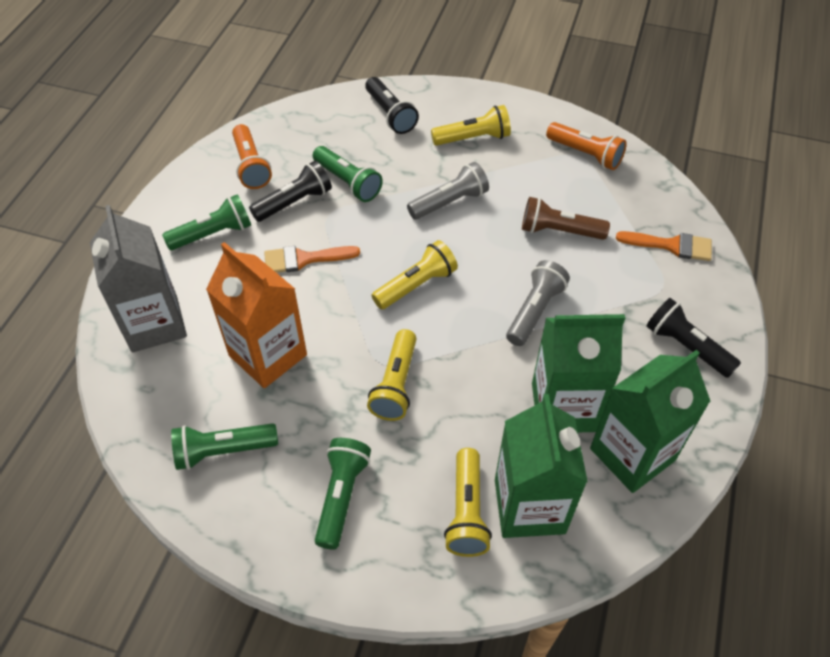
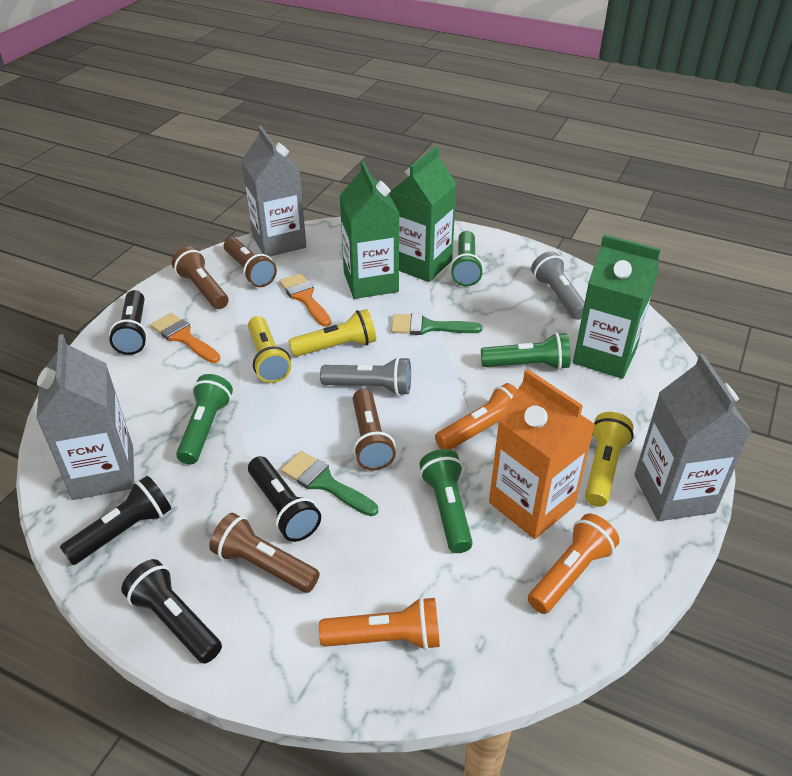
black flashlight: 3 -> 4
brown flashlight: 1 -> 4
green brush: 0 -> 2
grey carton: 1 -> 3
orange flashlight: 2 -> 3
yellow flashlight: 4 -> 3

